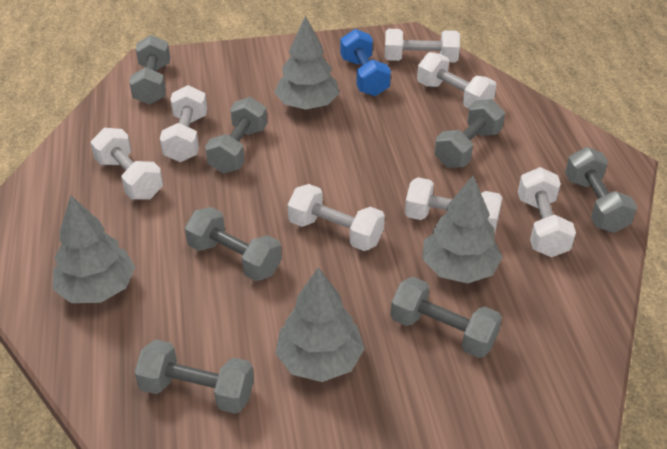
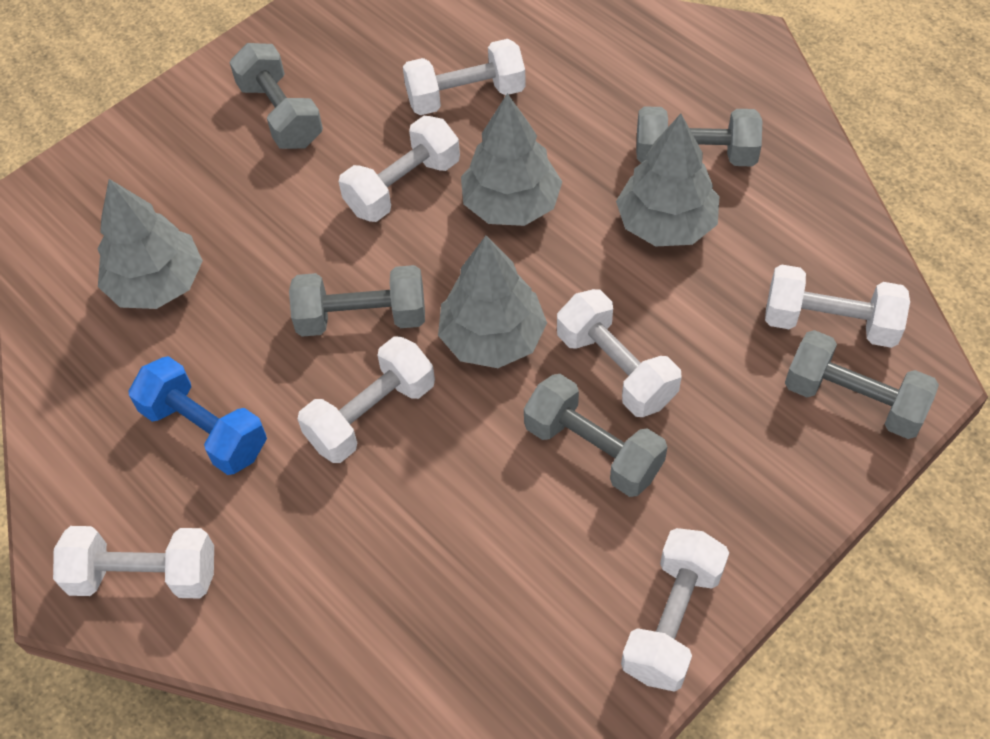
grey dumbbell: 7 -> 5

